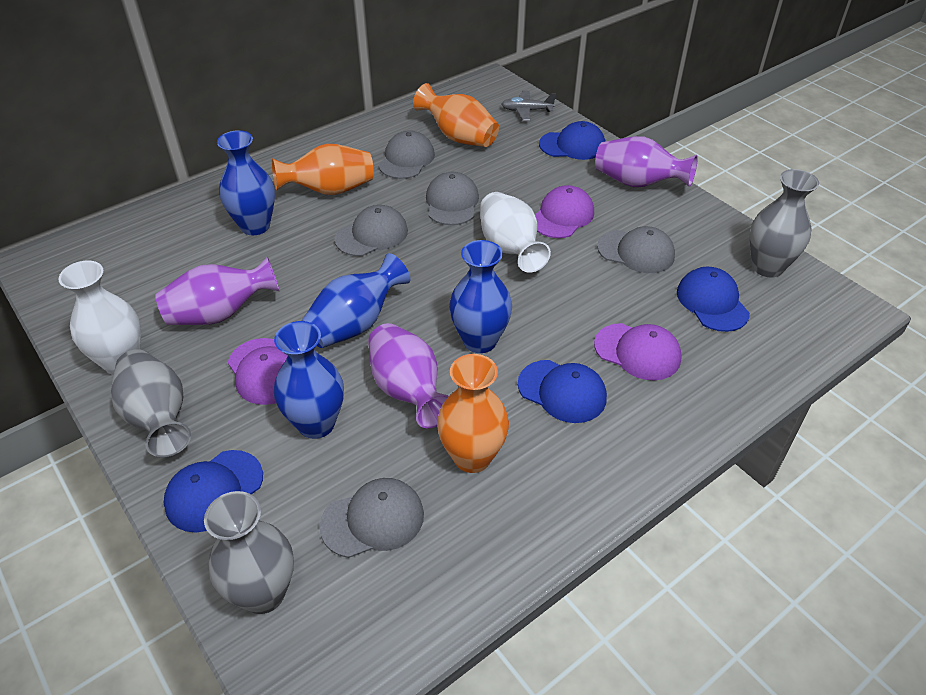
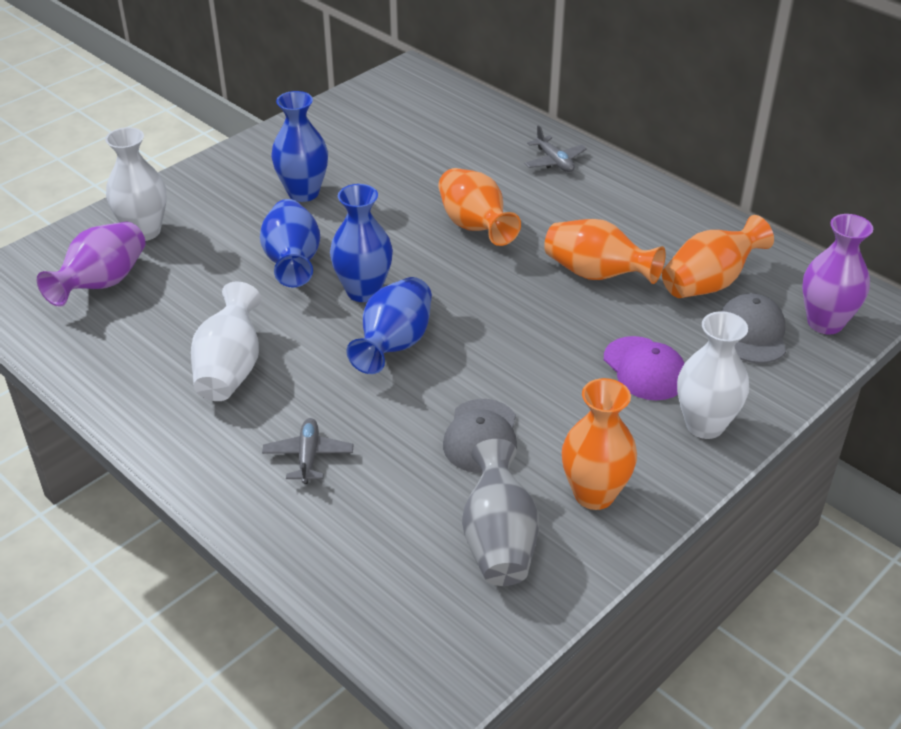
blue cap: 4 -> 0
grey cap: 5 -> 2
grey plane: 1 -> 2
grey vase: 3 -> 1
orange vase: 3 -> 4
purple cap: 3 -> 1
purple vase: 3 -> 2
white vase: 2 -> 3

